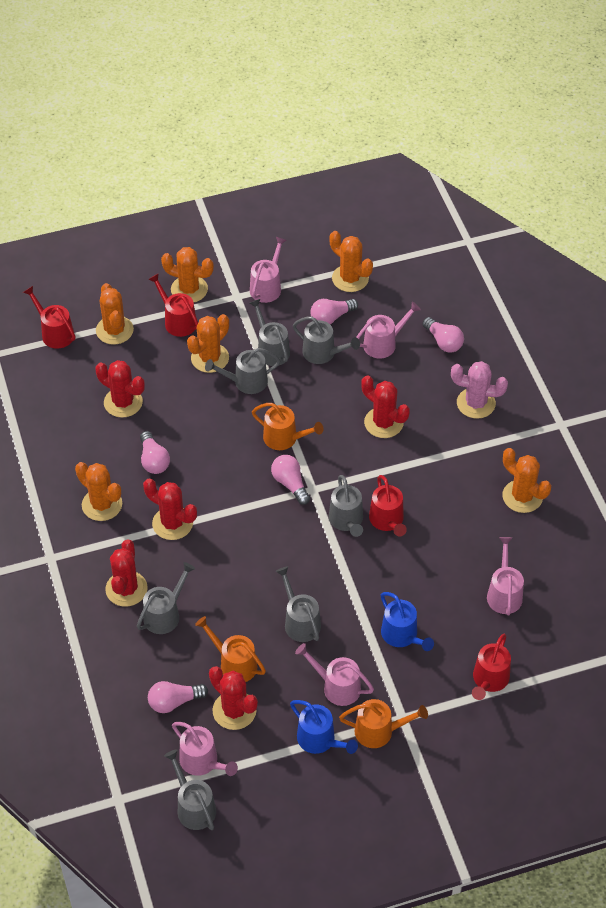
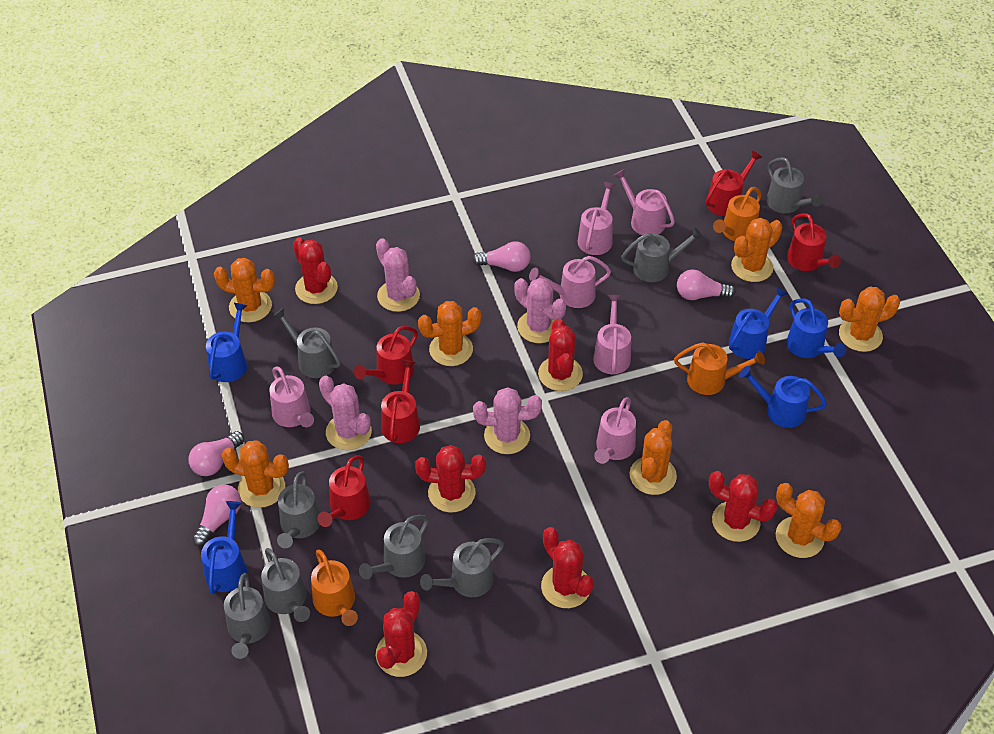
blue watering can: 2 -> 5
grey watering can: 7 -> 8
orange cactus: 6 -> 7
pink cactus: 1 -> 4
pink light bulb: 5 -> 4
pink watering can: 5 -> 6
red cactus: 5 -> 6
red watering can: 4 -> 5

